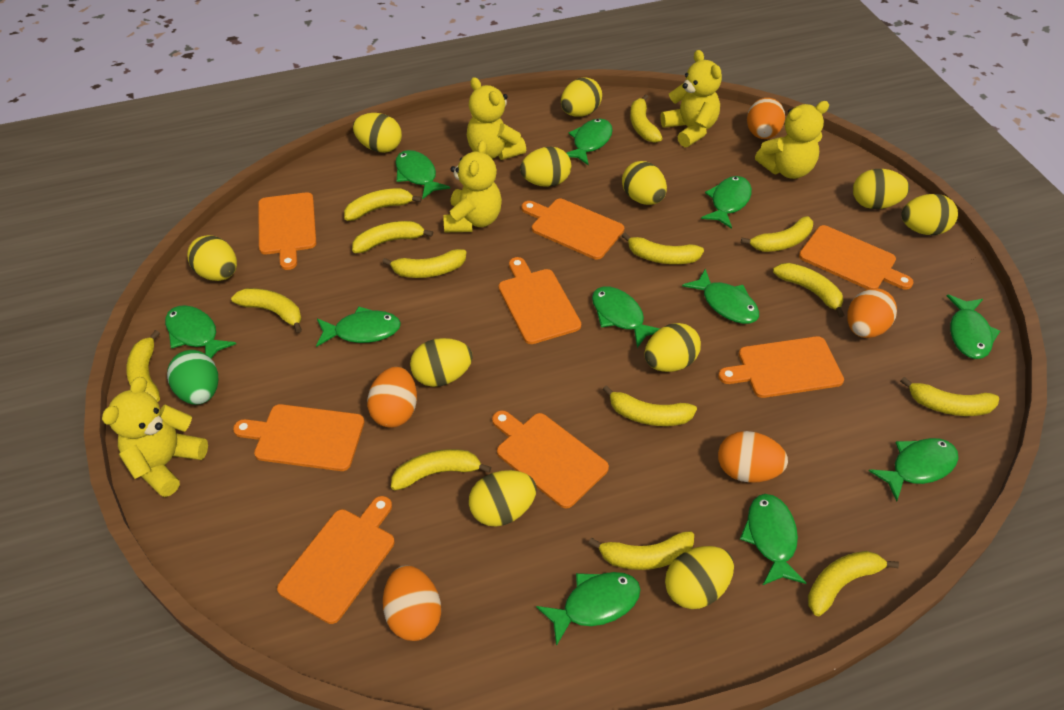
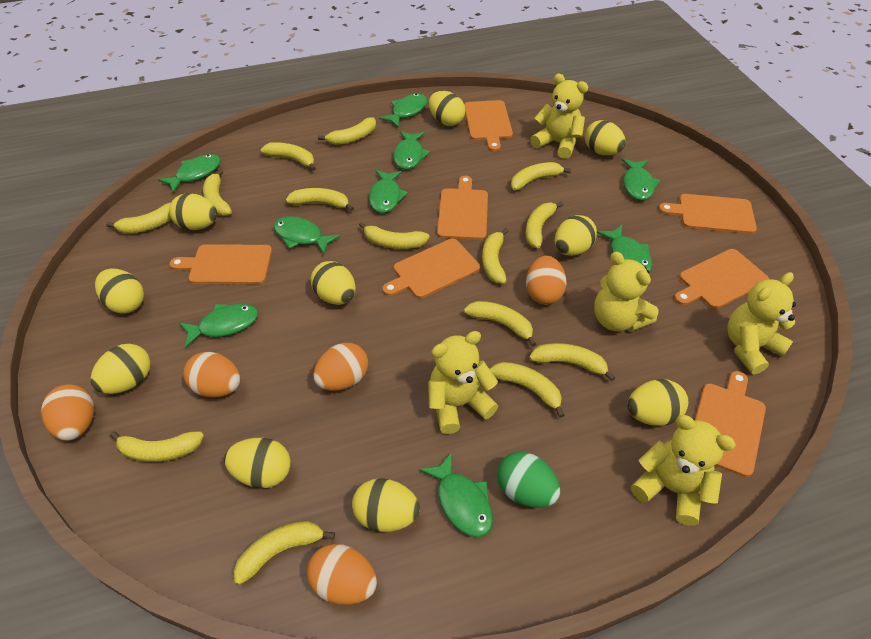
green fish: 11 -> 9
orange cutting board: 8 -> 7
yellow egg: 11 -> 10

